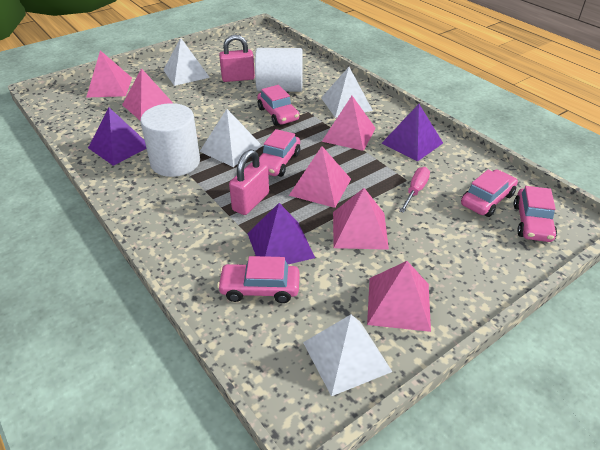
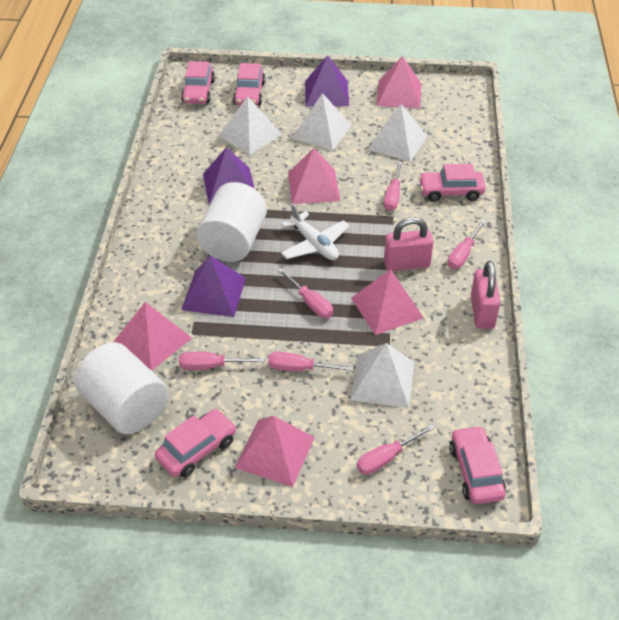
pink pyramid: 6 -> 5
pink screwdriver: 1 -> 6
white plane: 0 -> 1

